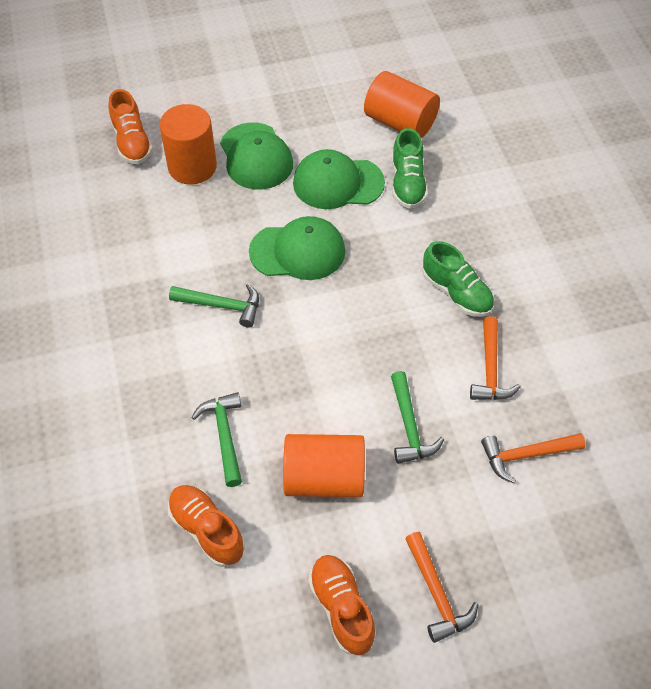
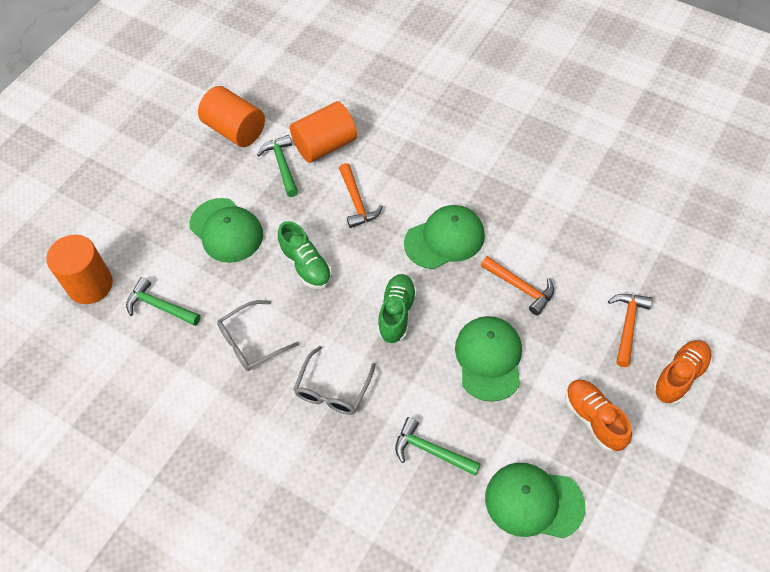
green cap: 3 -> 4
grey glasses: 0 -> 2
orange shoe: 3 -> 2

